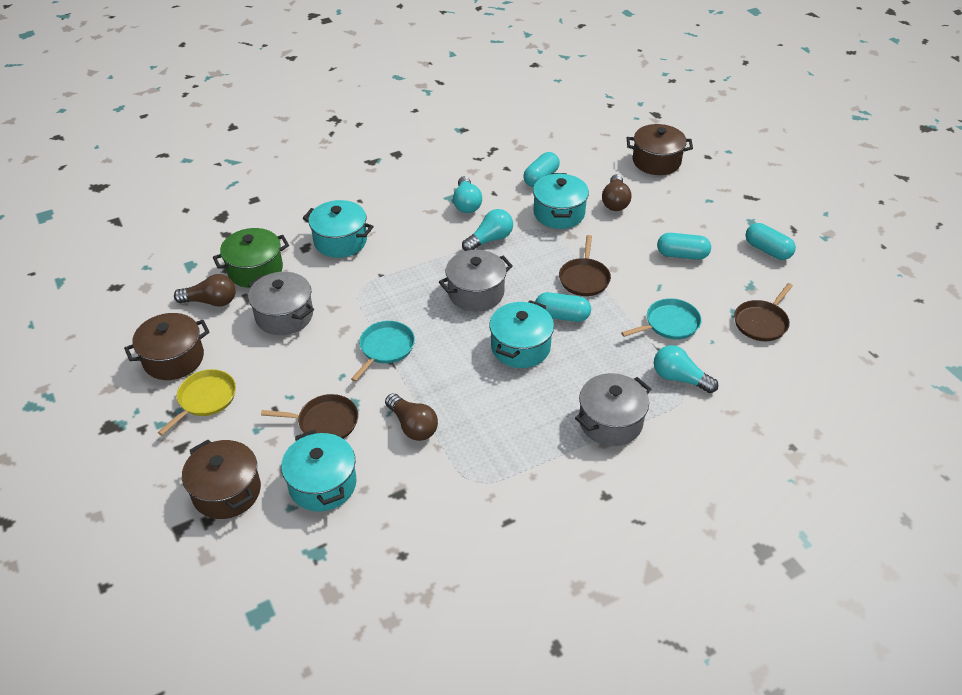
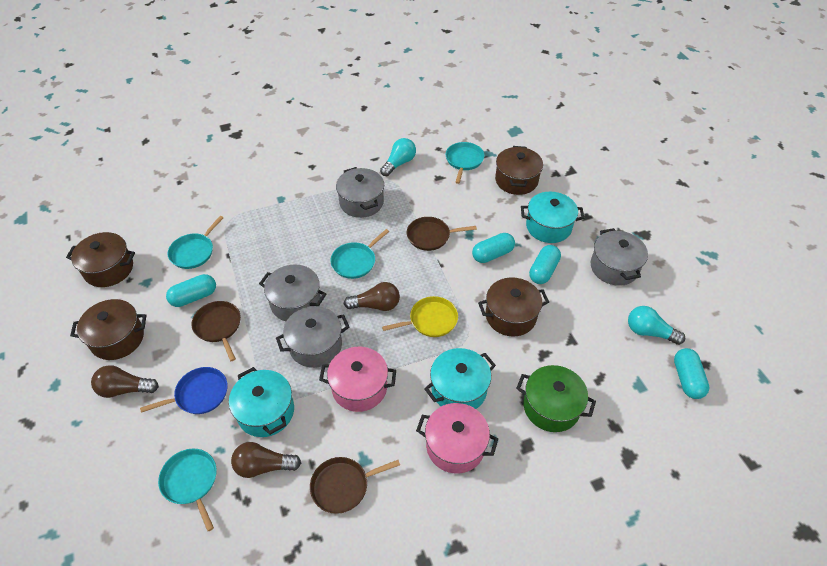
blue pan: 0 -> 1
brown pot: 3 -> 4
grey pot: 3 -> 4
pink pot: 0 -> 2
turquoise light bulb: 3 -> 2
turquoise pan: 2 -> 4
turquoise pot: 4 -> 3

